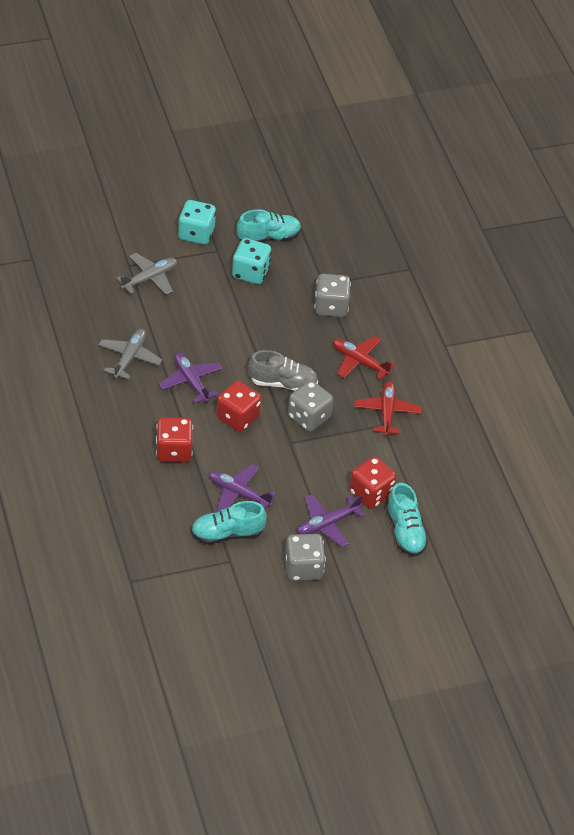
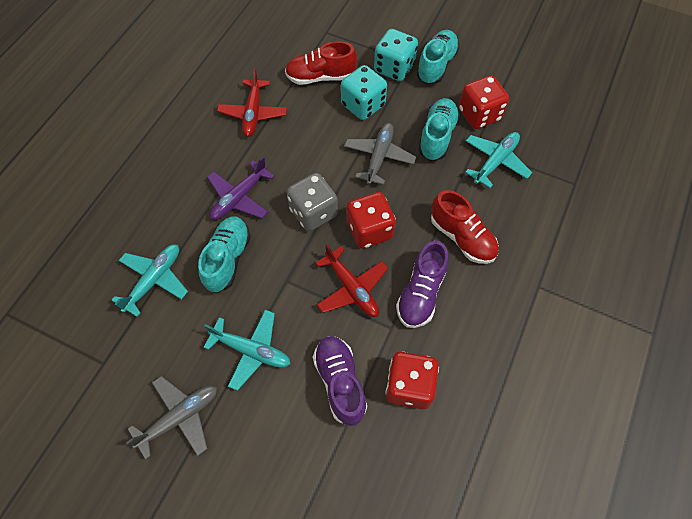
grey dice: 3 -> 1
grey shoe: 1 -> 0
purple plane: 3 -> 1
purple shoe: 0 -> 2
red shoe: 0 -> 2
turquoise plane: 0 -> 3

